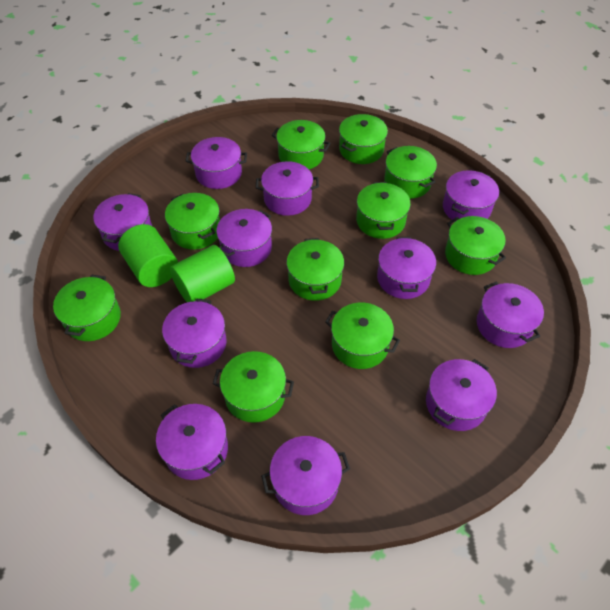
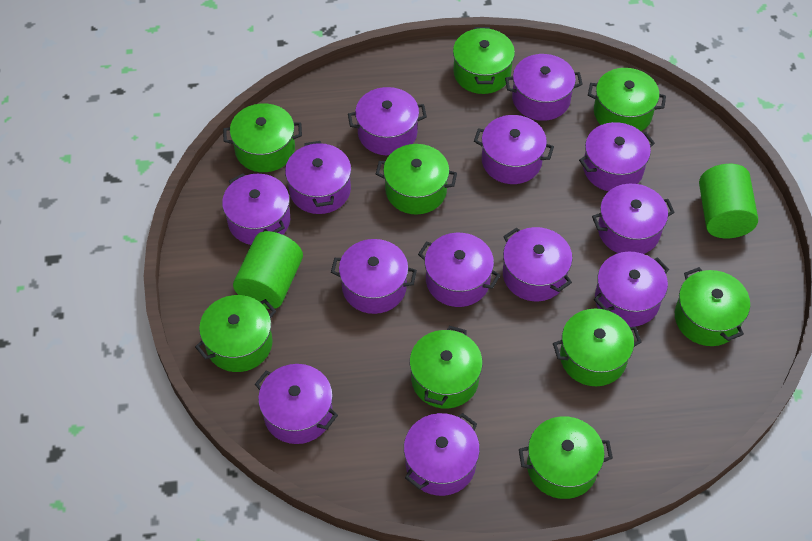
green pot: 10 -> 9
purple pot: 11 -> 13

